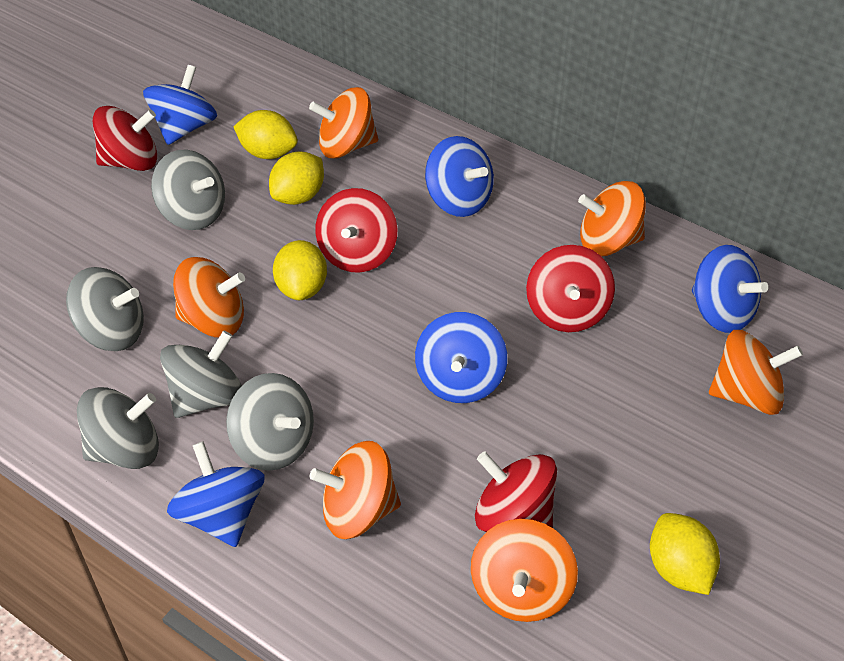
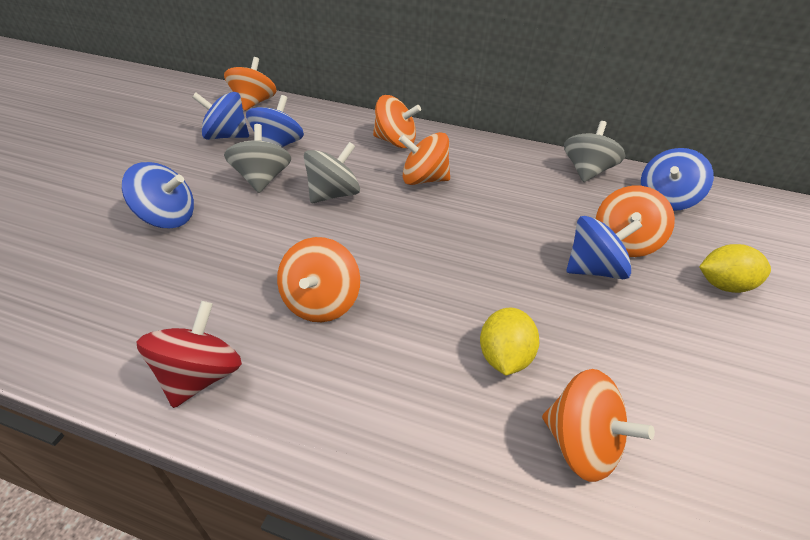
grey spinning top: 5 -> 3
red spinning top: 4 -> 1
yellow lemon: 4 -> 2

